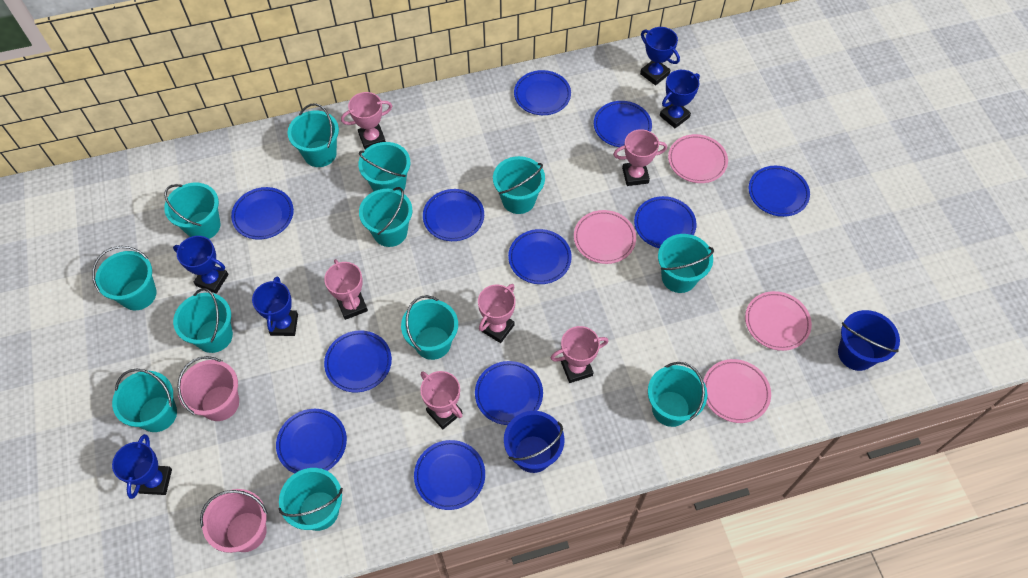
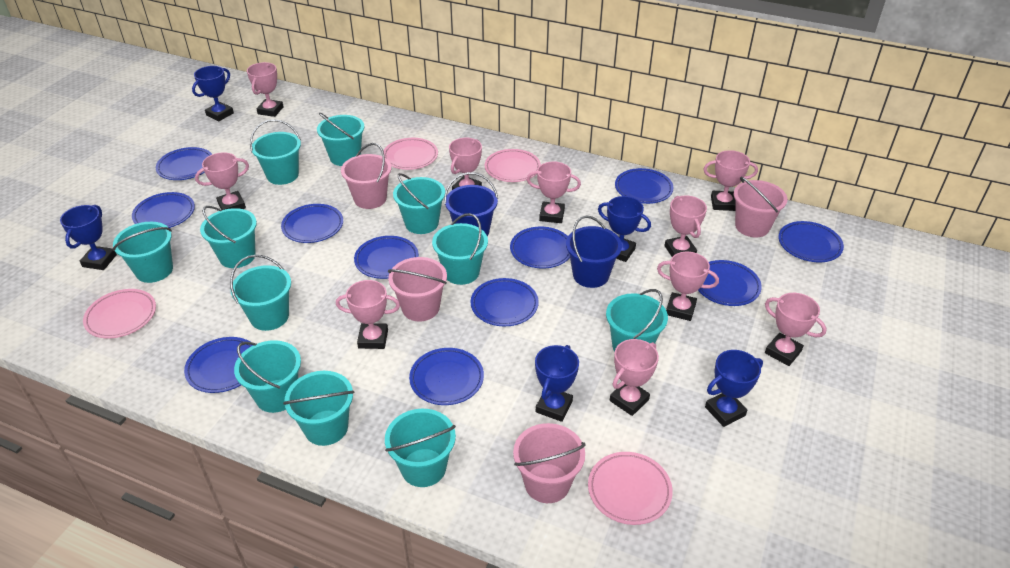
pink bucket: 2 -> 4
pink trophy: 6 -> 10
turquoise bucket: 12 -> 11

